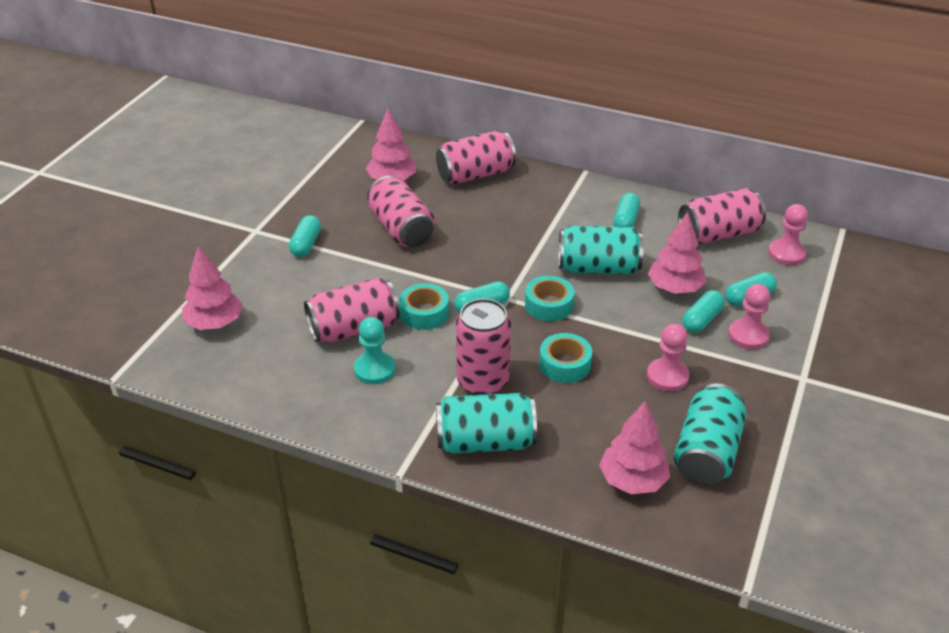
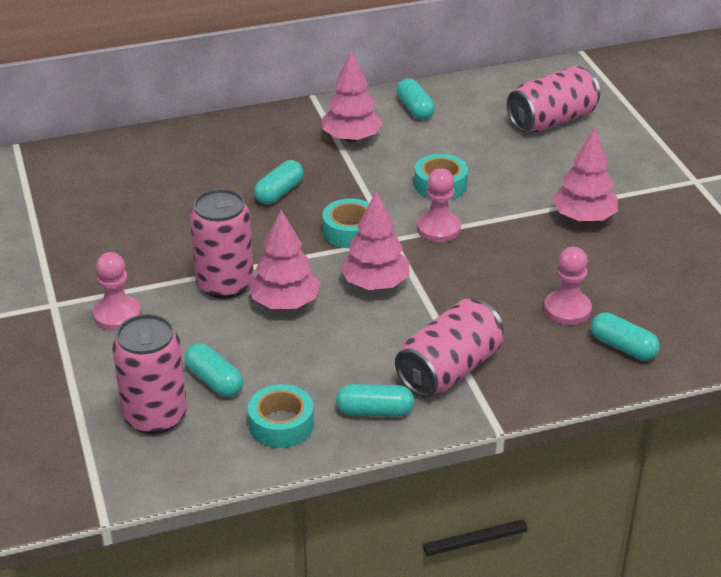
pink can: 5 -> 4
turquoise can: 3 -> 0
turquoise pawn: 1 -> 0

